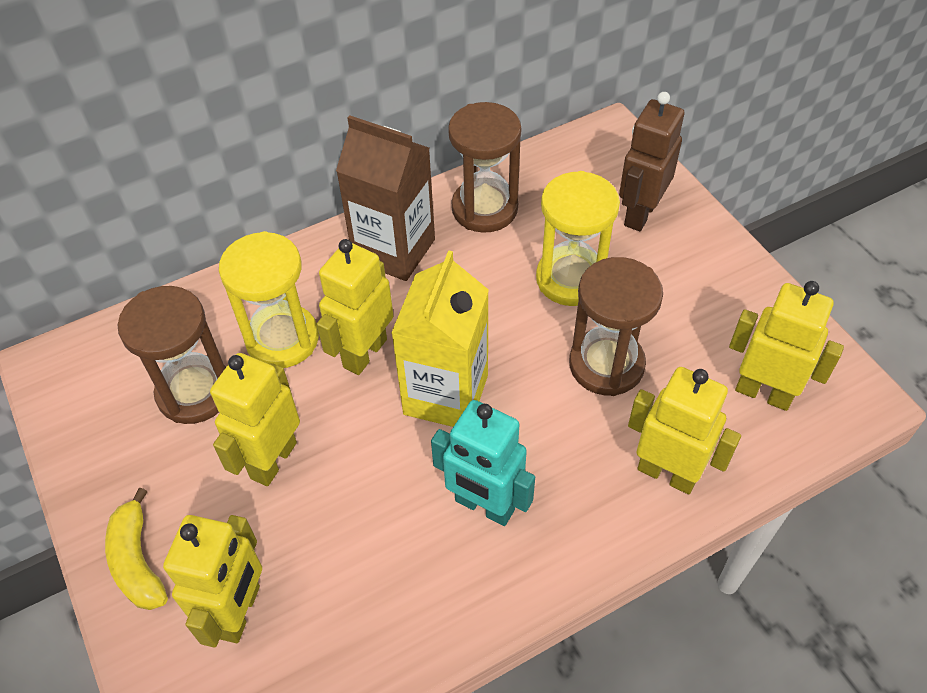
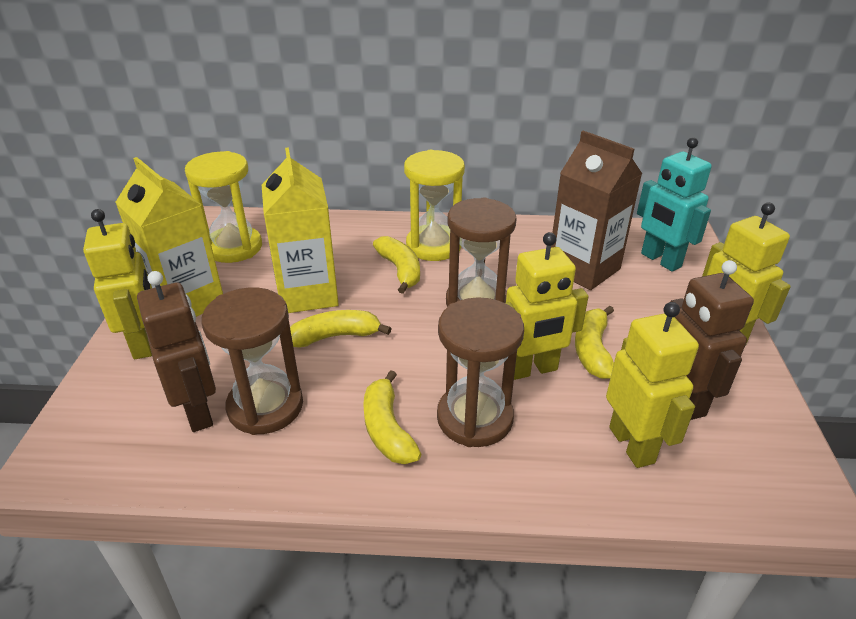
brown robot: 1 -> 2
yellow banana: 1 -> 4
yellow carton: 1 -> 2
yellow robot: 5 -> 4

